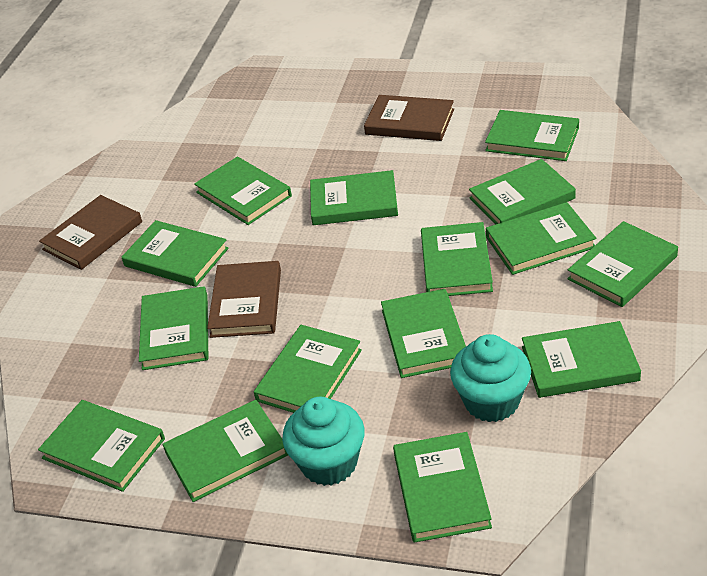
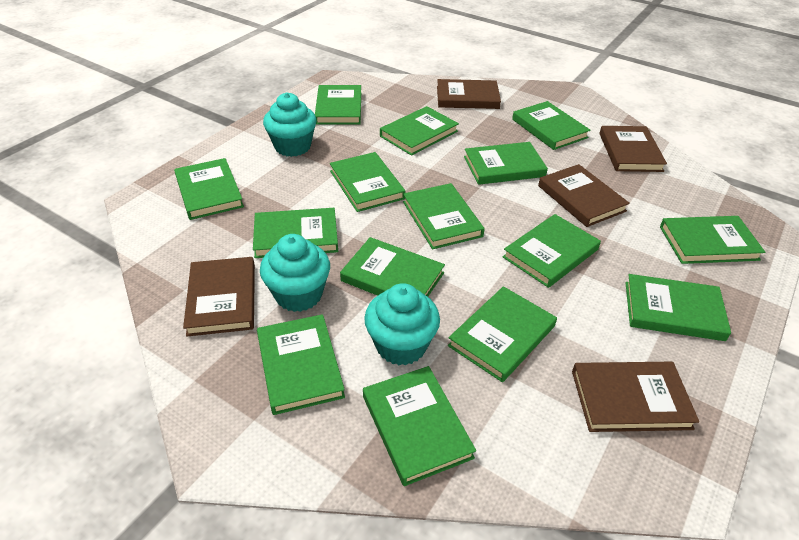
brown book: 3 -> 5
turquoise cupcake: 2 -> 3

